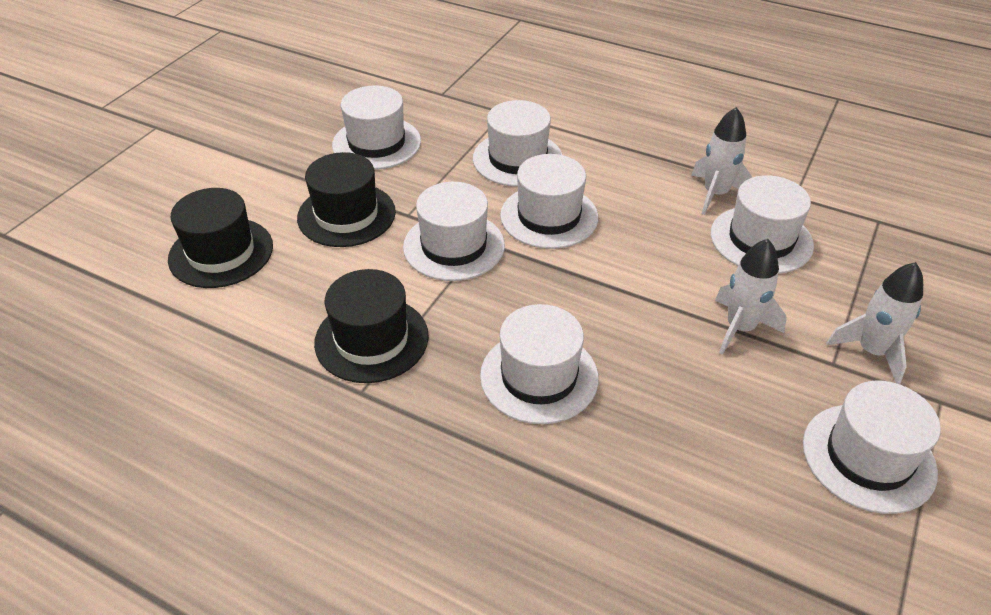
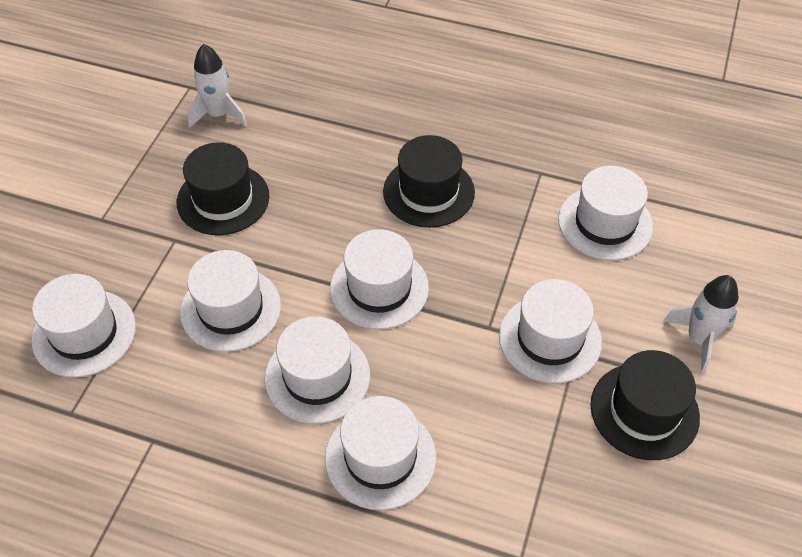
white rocket: 3 -> 2

